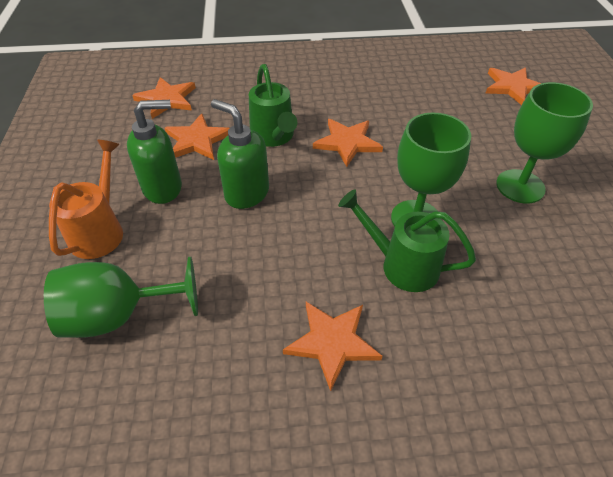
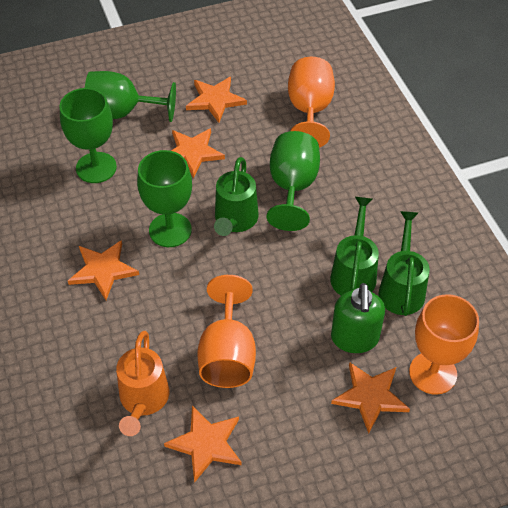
green goblet: 3 -> 4
green soap dispenser: 2 -> 1
green watering can: 2 -> 3
orange goblet: 0 -> 3

